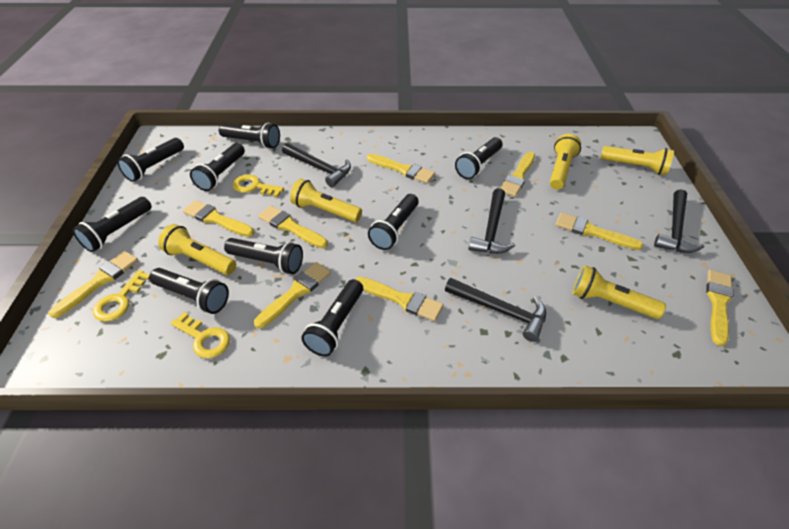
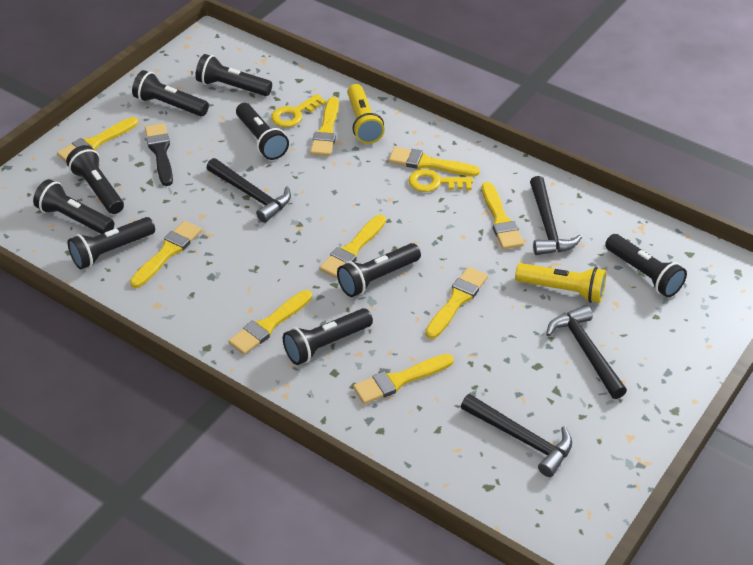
black brush: 0 -> 1
yellow flashlight: 5 -> 2
yellow key: 3 -> 2

